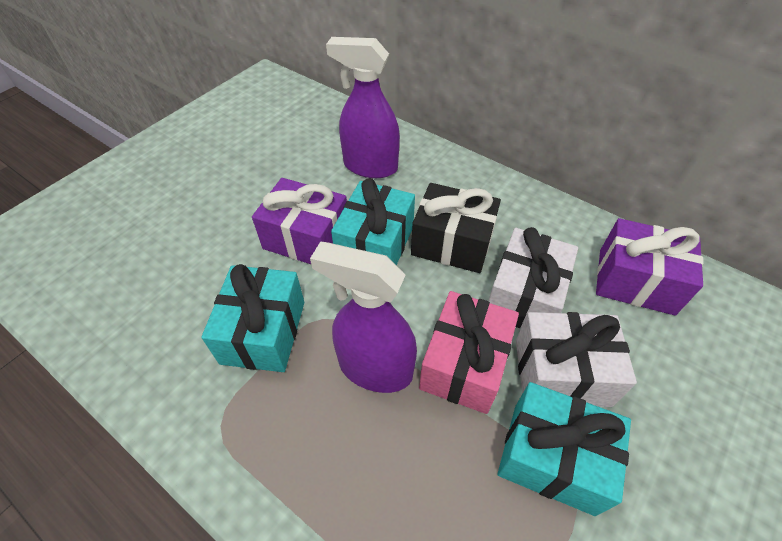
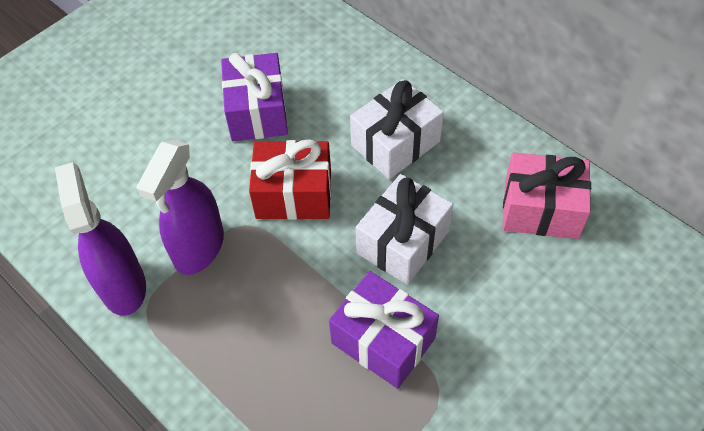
black gift: 1 -> 0
red gift: 0 -> 1
turquoise gift: 3 -> 0

